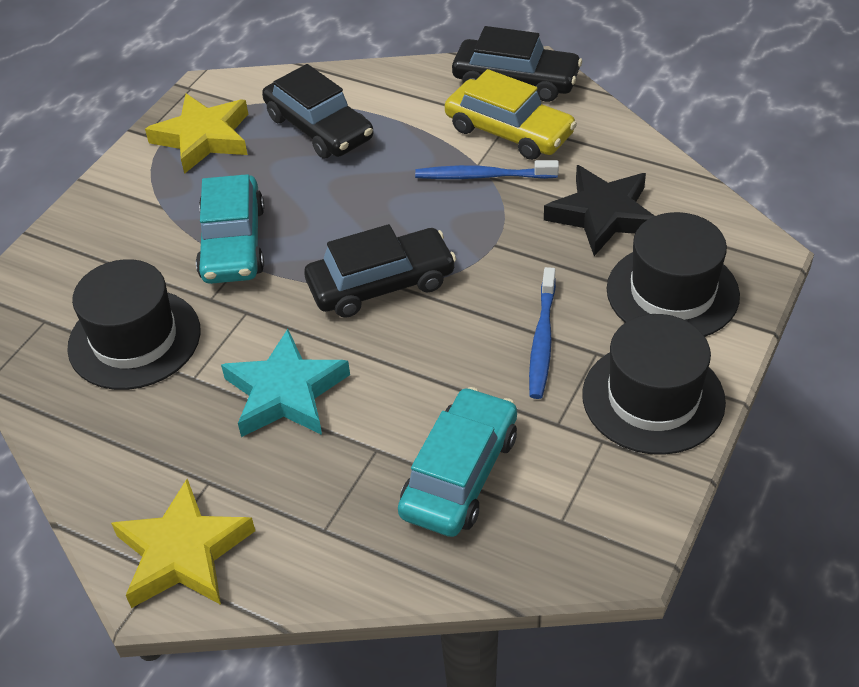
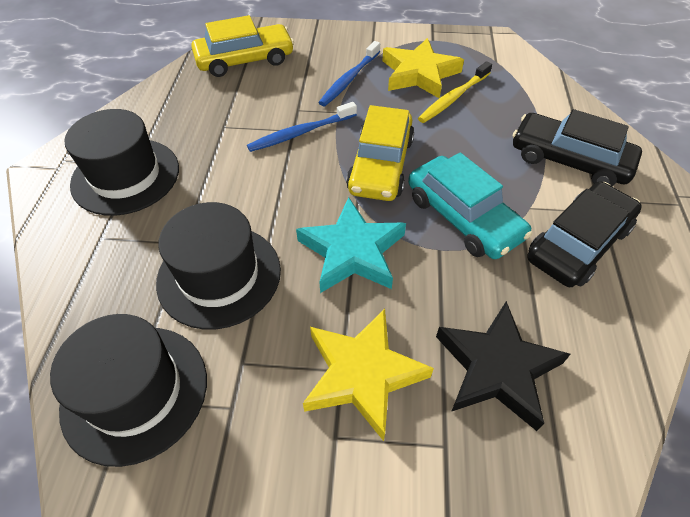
black car: 3 -> 2
turquoise car: 2 -> 1
yellow car: 1 -> 2
yellow toothbrush: 0 -> 1

